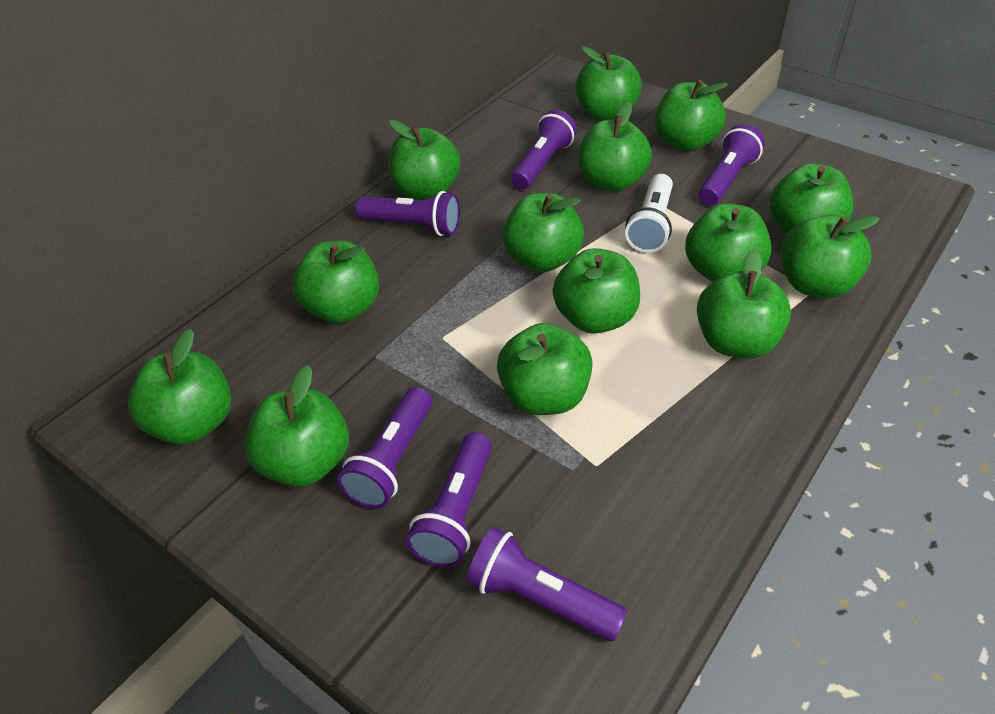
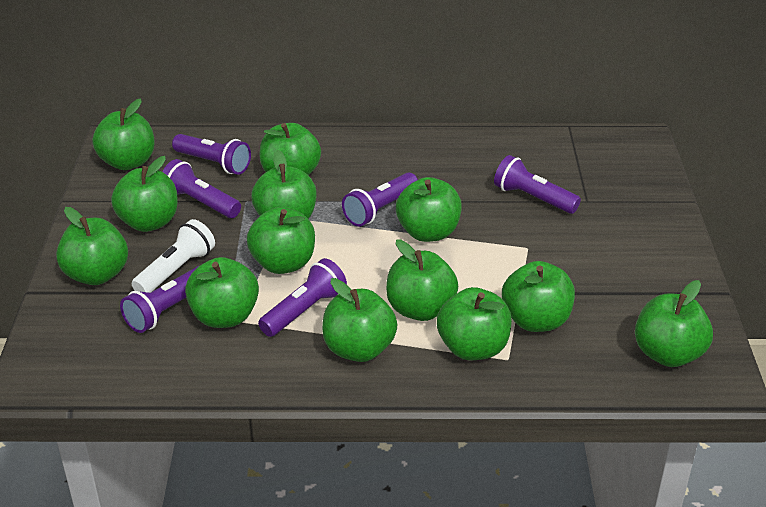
green apple: 14 -> 13

